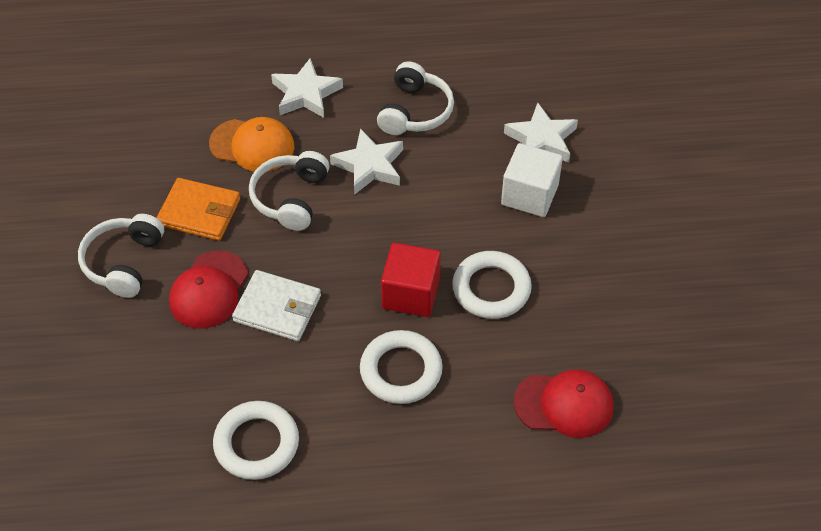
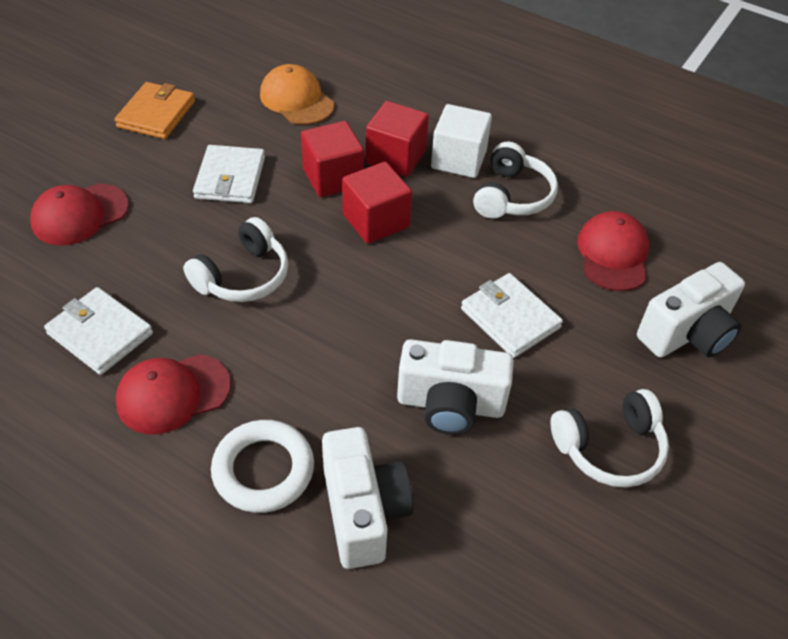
red cap: 2 -> 3
red cube: 1 -> 3
white camera: 0 -> 3
white ring: 3 -> 1
white star: 3 -> 0
white wallet: 1 -> 3

